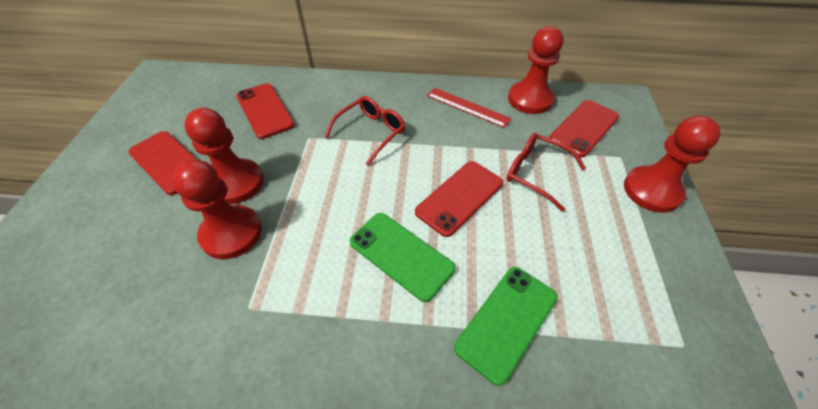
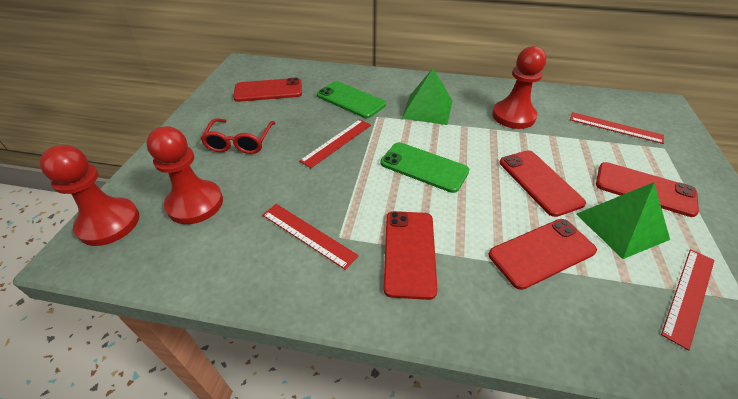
green pyramid: 0 -> 2
red glasses: 2 -> 1
red pawn: 4 -> 3
red phone: 4 -> 5
red ruler: 1 -> 4

